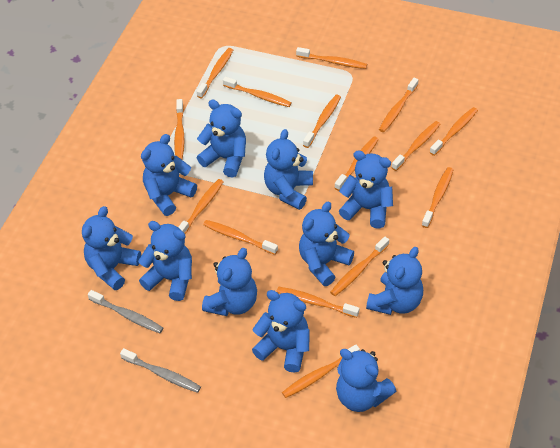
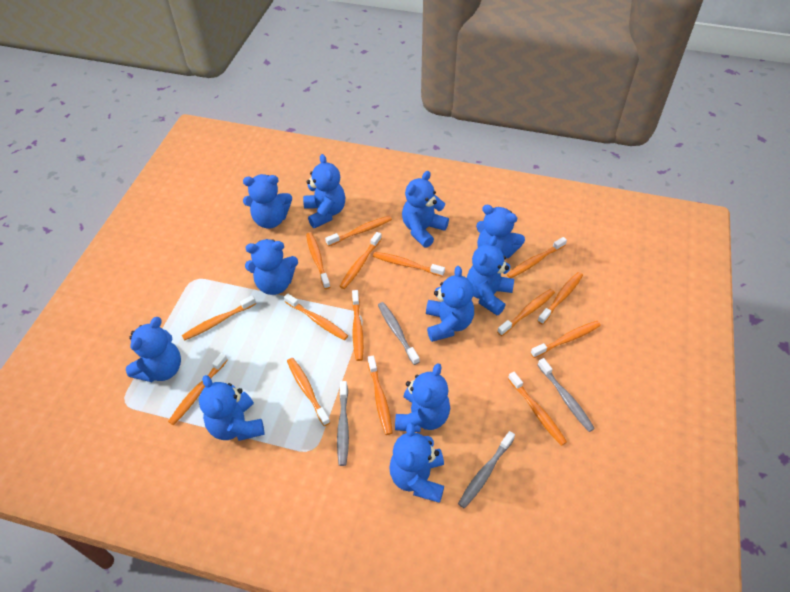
grey toothbrush: 2 -> 4

